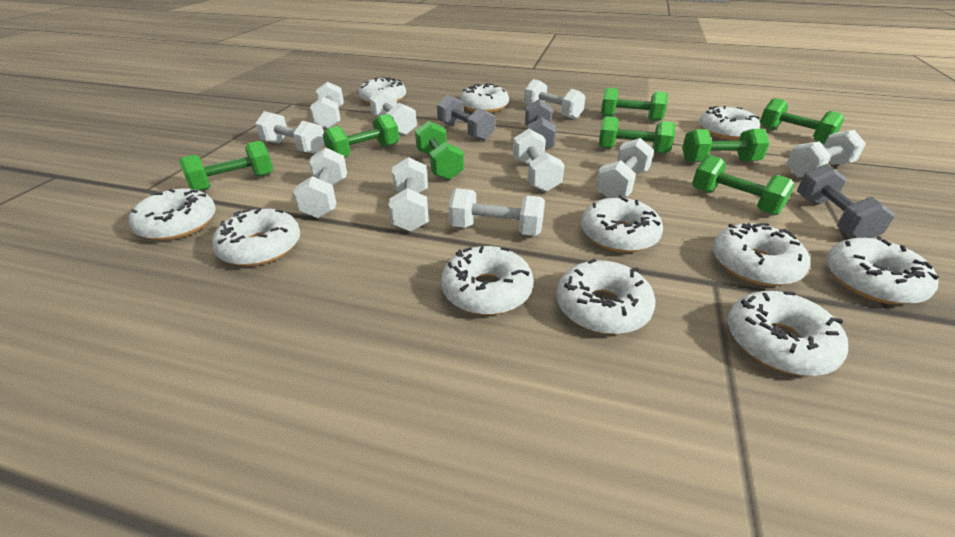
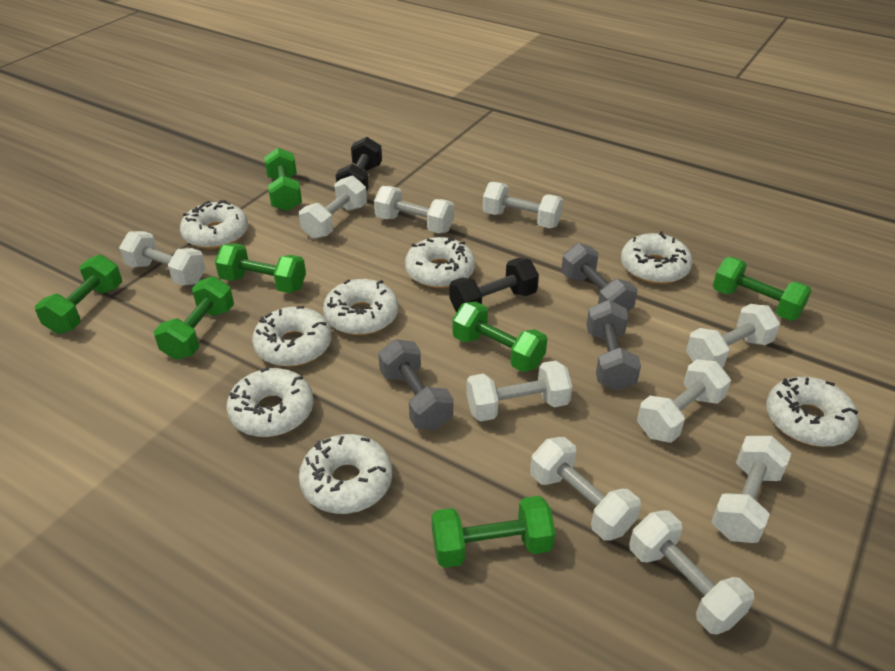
black dumbbell: 0 -> 2
green dumbbell: 8 -> 7
white donut: 11 -> 8

